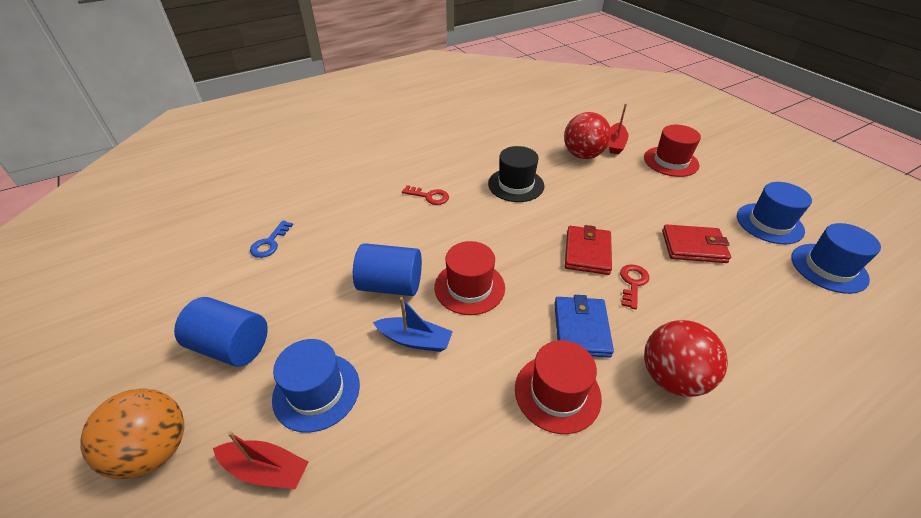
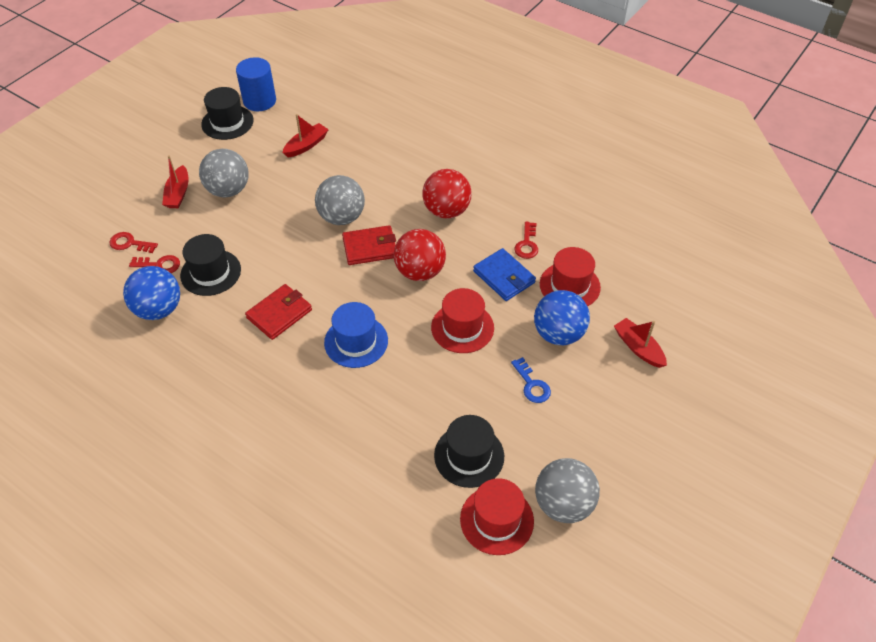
black hat: 1 -> 3
blue ball: 0 -> 2
blue boat: 1 -> 0
blue cylinder: 2 -> 1
blue hat: 3 -> 1
grey ball: 0 -> 3
orange ball: 1 -> 0
red boat: 2 -> 3
red key: 2 -> 3

